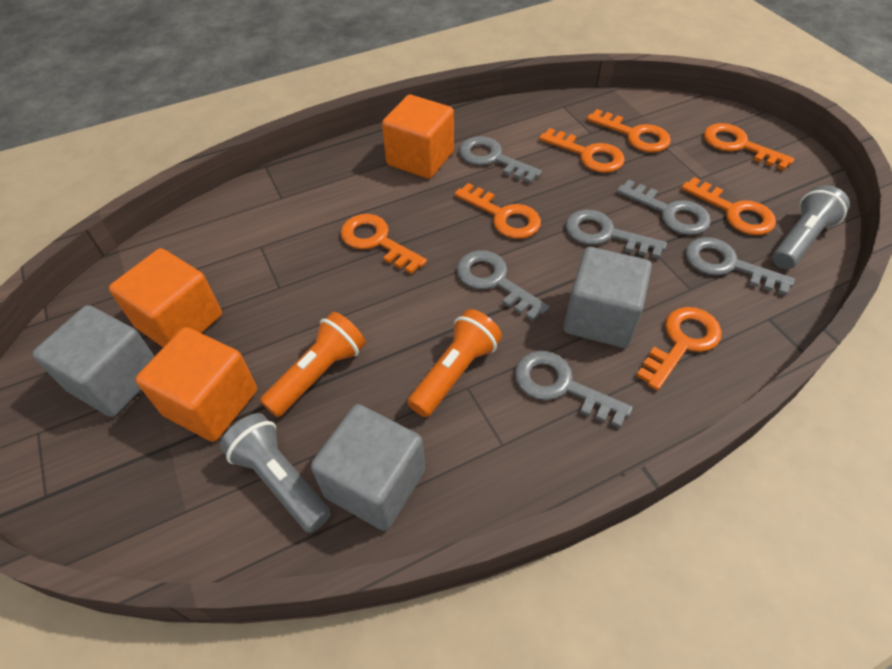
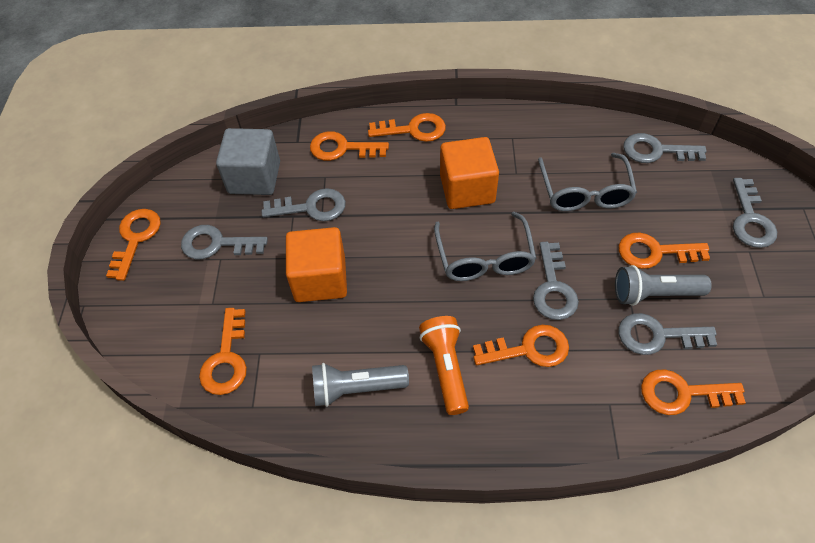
grey cube: 3 -> 1
grey glasses: 0 -> 2
orange cube: 3 -> 2
orange flashlight: 2 -> 1

